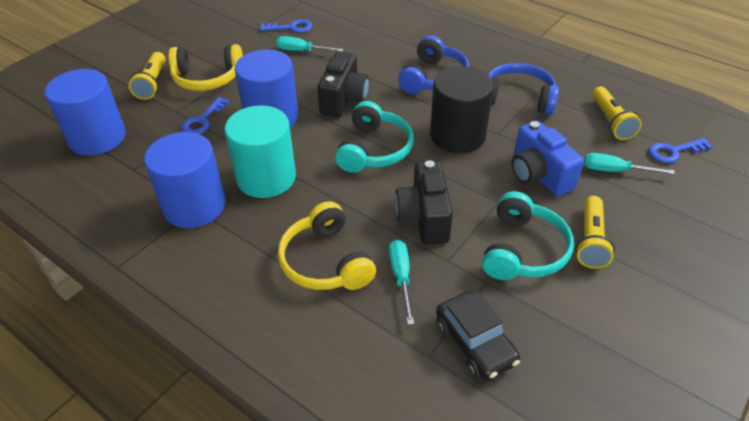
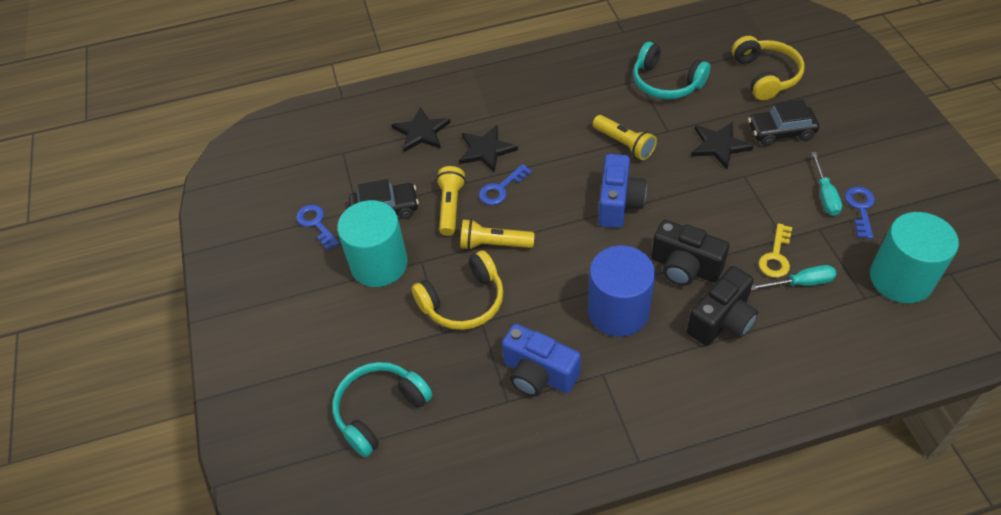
black car: 1 -> 2
black cylinder: 1 -> 0
black star: 0 -> 3
blue camera: 1 -> 2
blue cylinder: 3 -> 1
blue headphones: 2 -> 0
turquoise cylinder: 1 -> 2
turquoise screwdriver: 3 -> 2
yellow key: 0 -> 1

